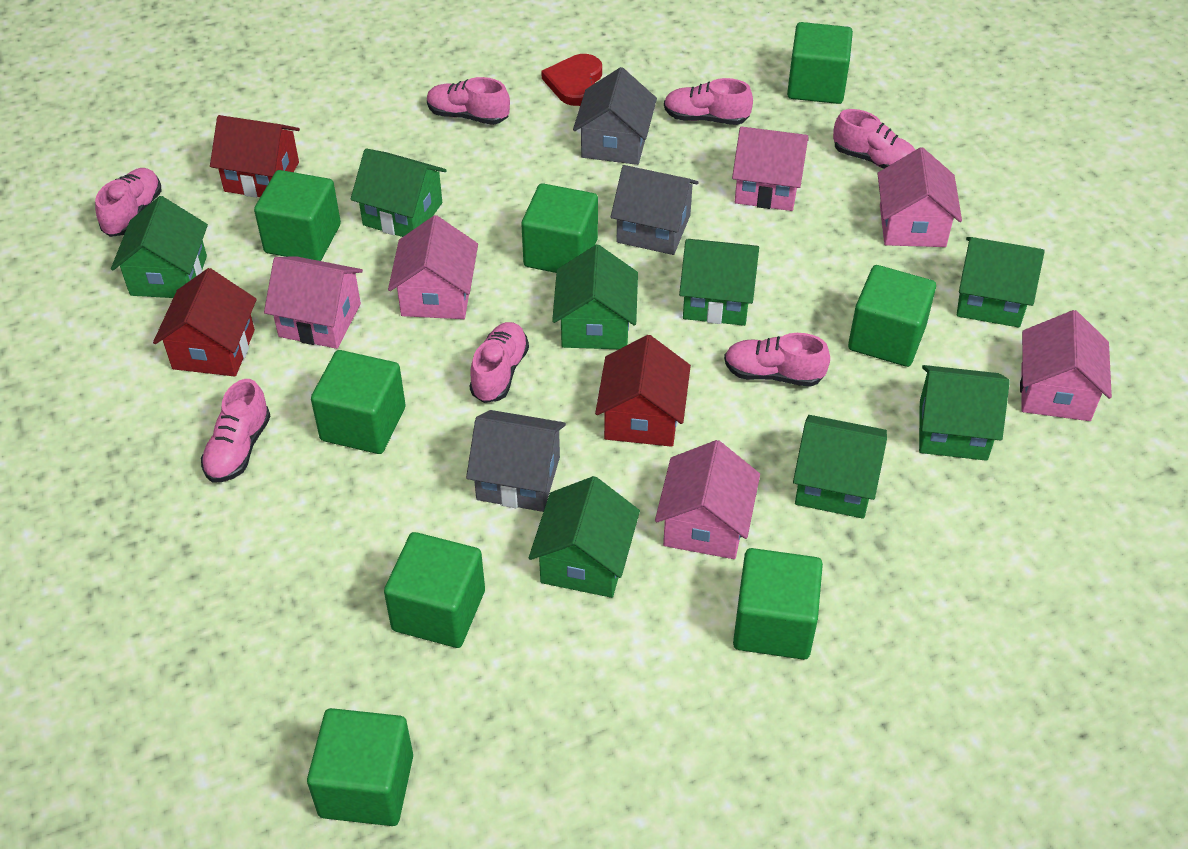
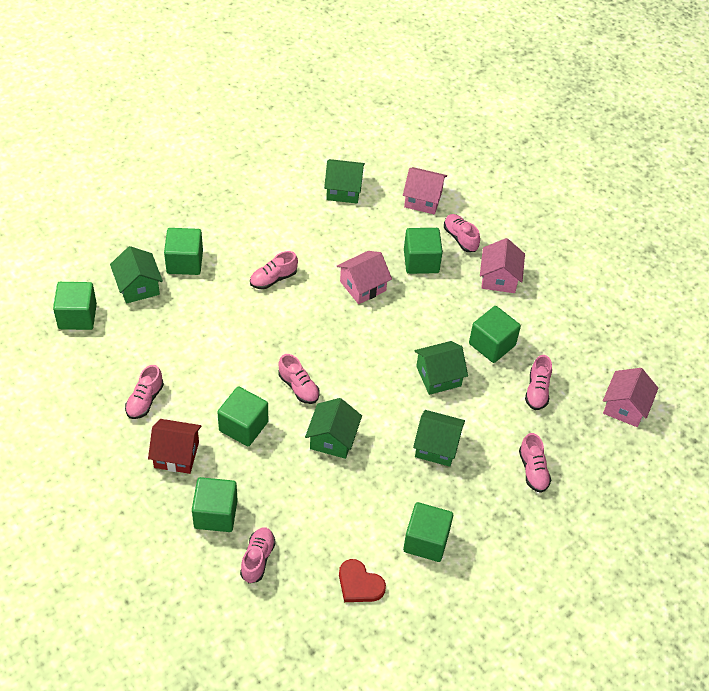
green cube: 8 -> 7
green house: 8 -> 5
grey house: 3 -> 0
pink house: 6 -> 4
red house: 3 -> 1

